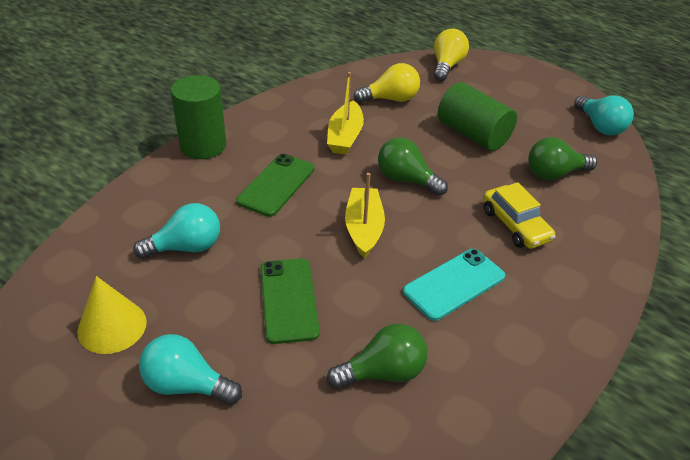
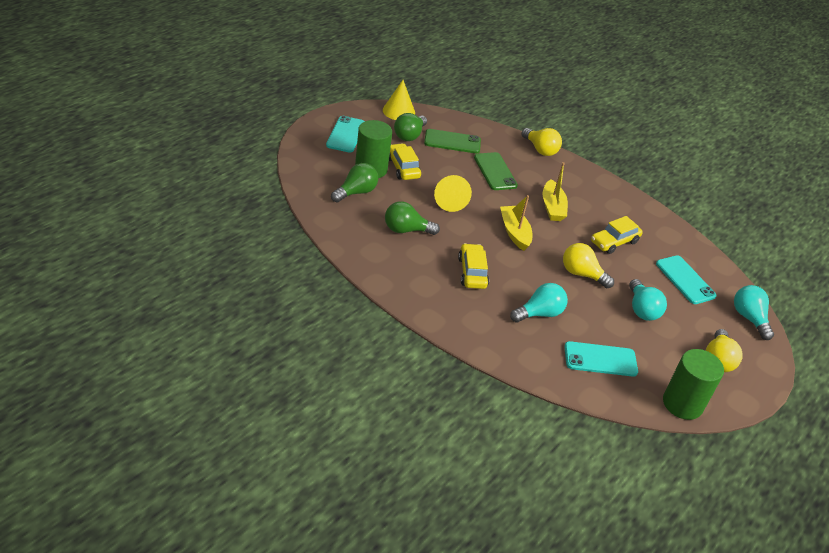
turquoise phone: 1 -> 3
yellow car: 1 -> 3
yellow cone: 1 -> 2
yellow light bulb: 2 -> 3

